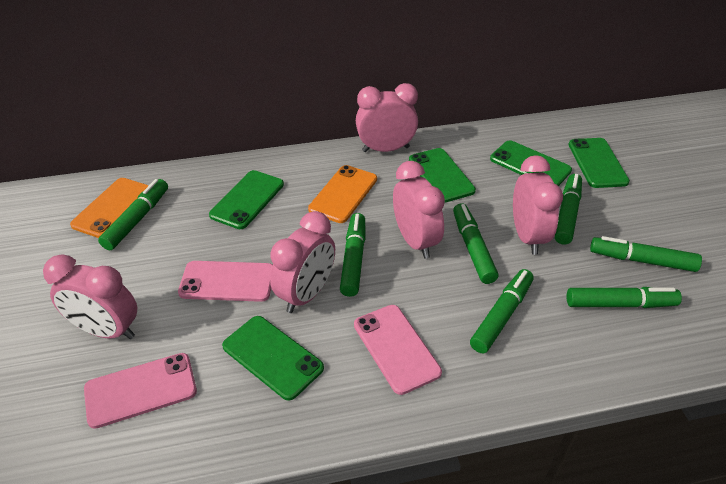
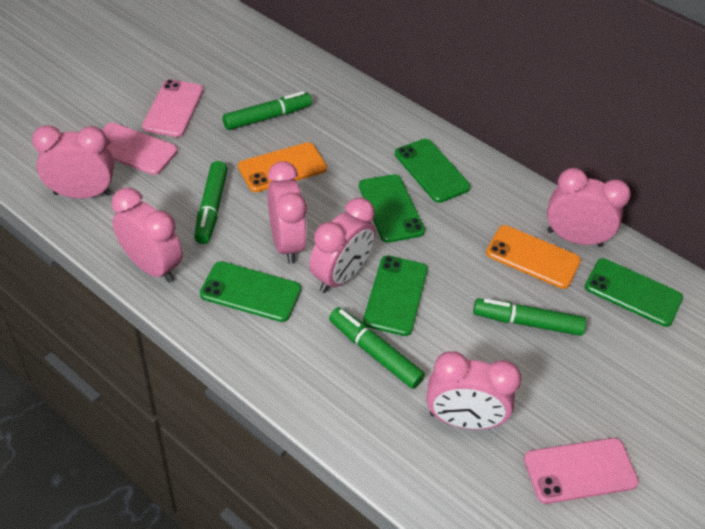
green marker: 7 -> 4
pink clock: 5 -> 6

